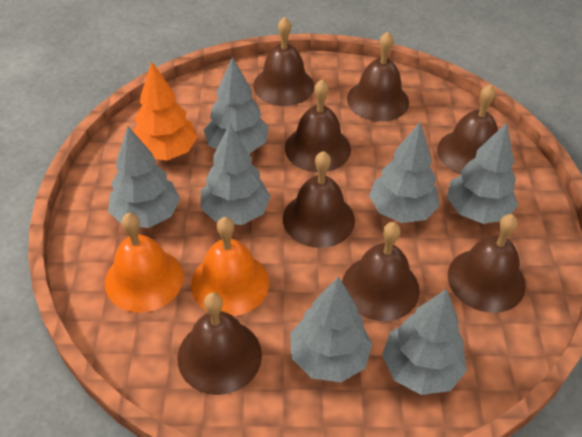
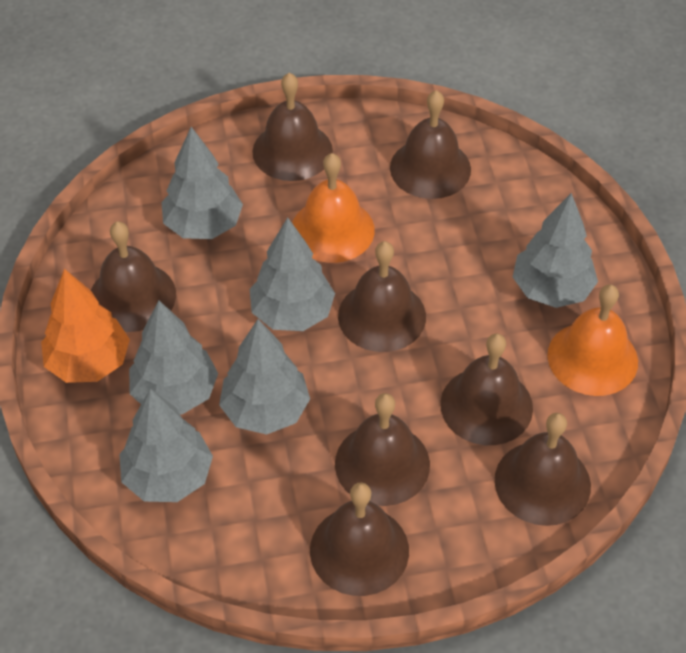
grey tree: 7 -> 6

